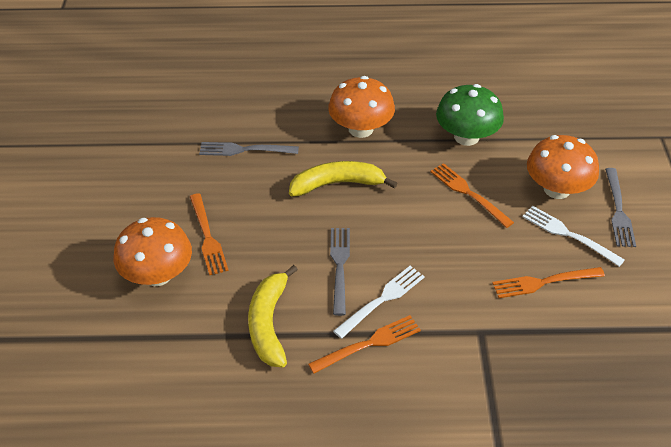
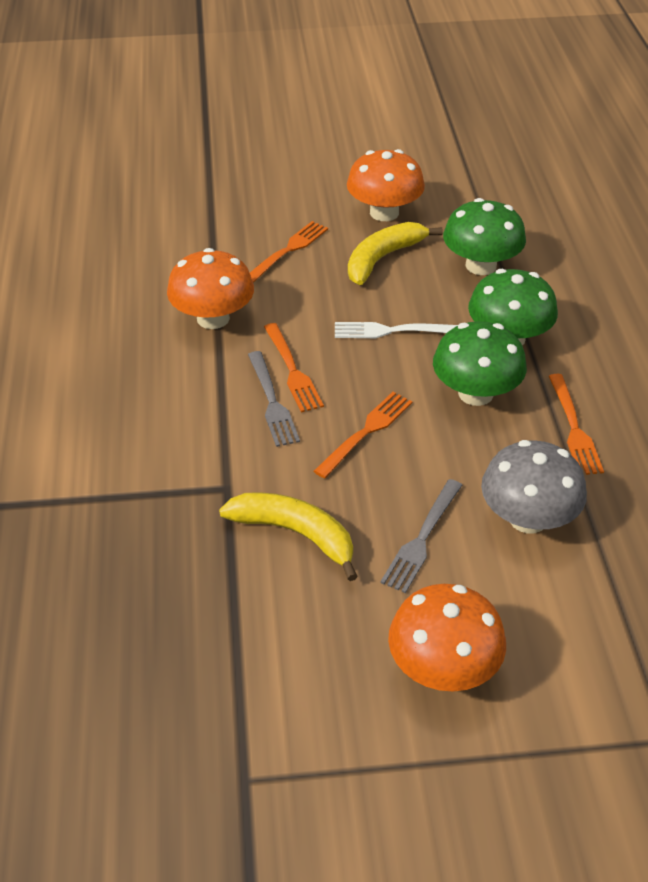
green mushroom: 1 -> 3
grey fork: 3 -> 2
grey mushroom: 0 -> 1
white fork: 2 -> 1

